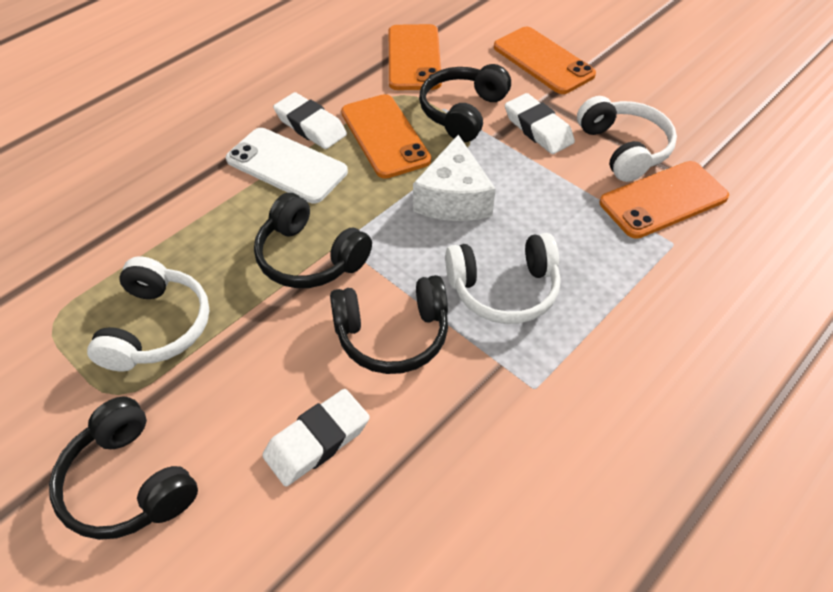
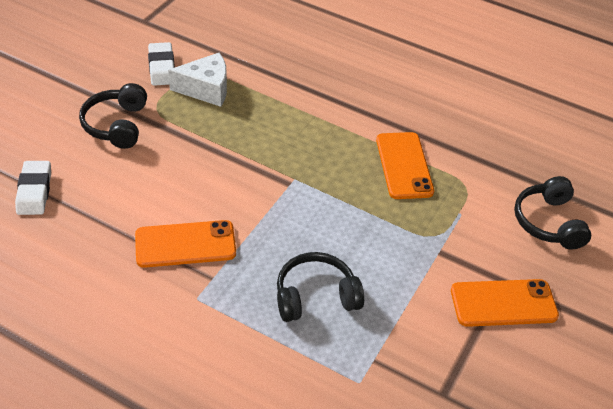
black headphones: 4 -> 3
orange phone: 4 -> 3
white eraser: 3 -> 2
white headphones: 3 -> 0
white phone: 1 -> 0

